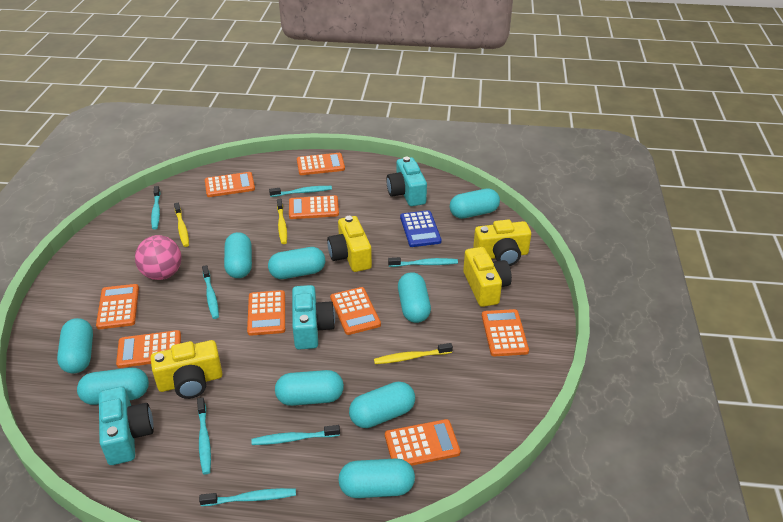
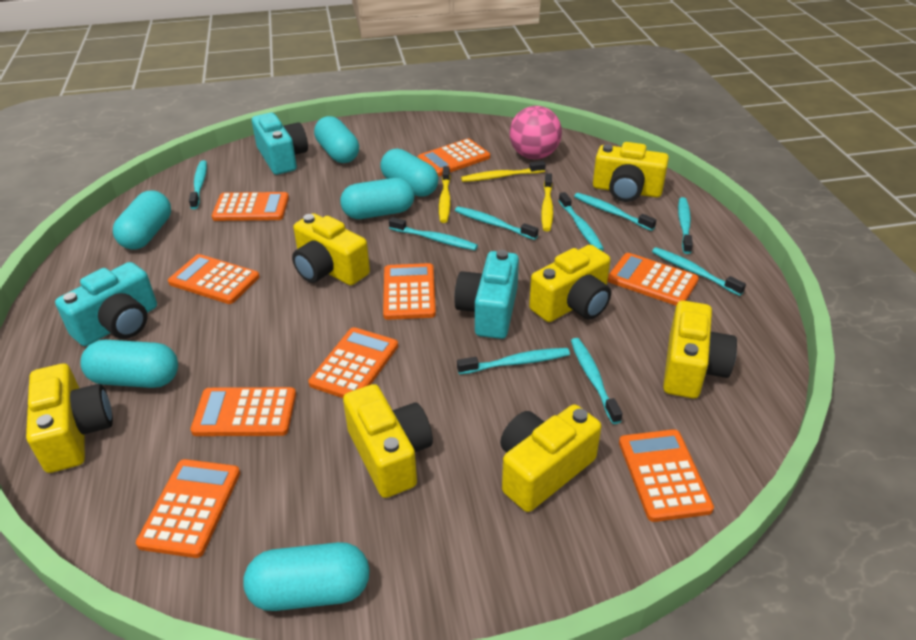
blue calculator: 1 -> 0
turquoise capsule: 9 -> 6
turquoise toothbrush: 7 -> 9
yellow camera: 4 -> 7

